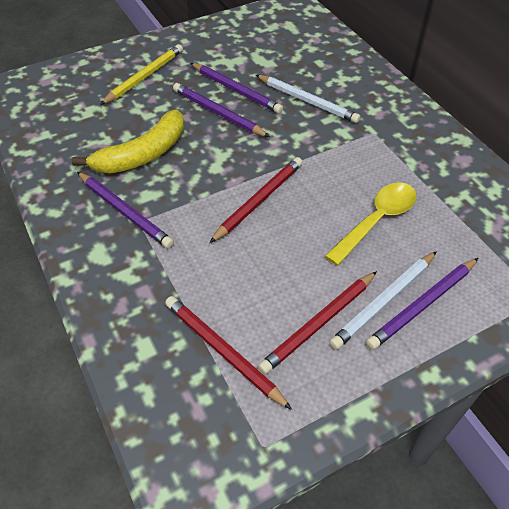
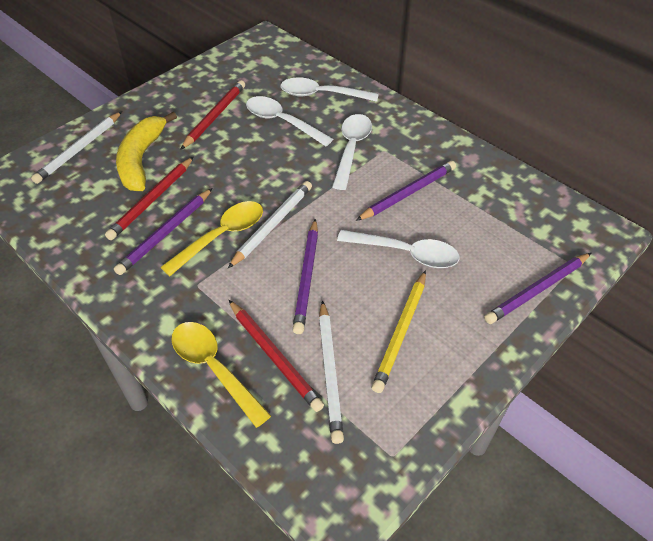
white pencil: 2 -> 3
white spoon: 0 -> 4
yellow spoon: 1 -> 2

